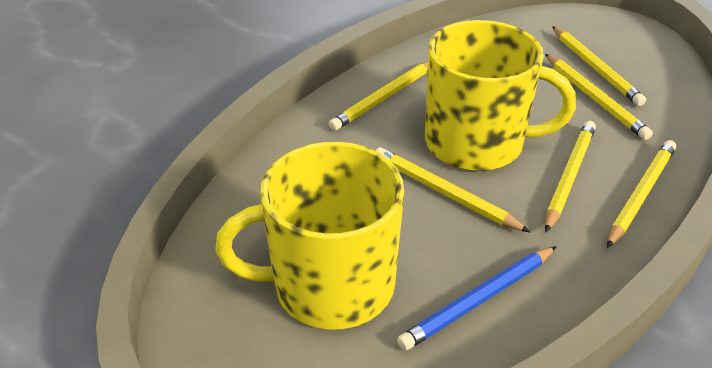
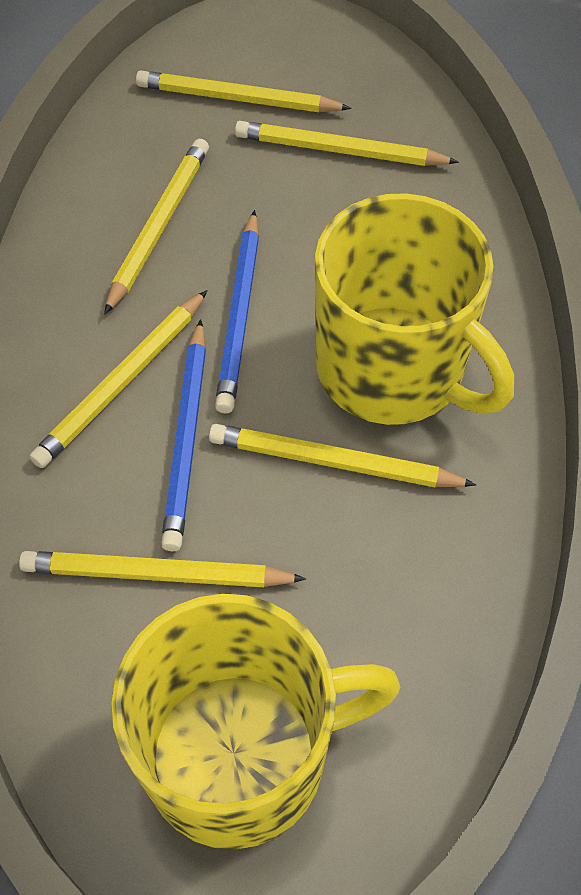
blue pencil: 1 -> 2

